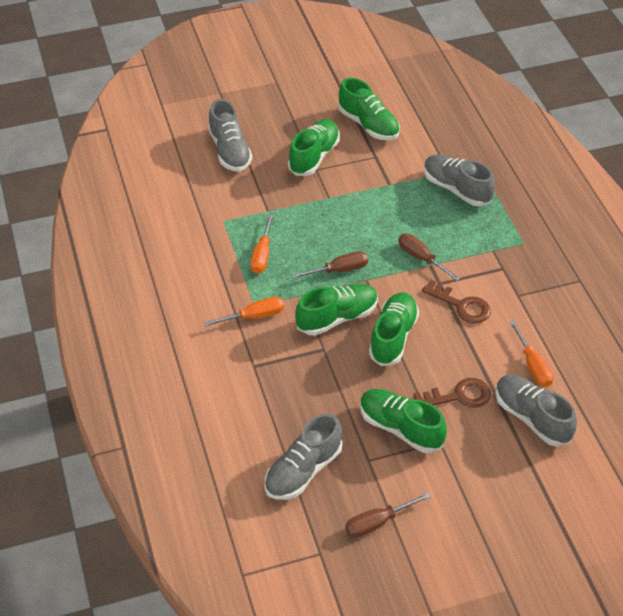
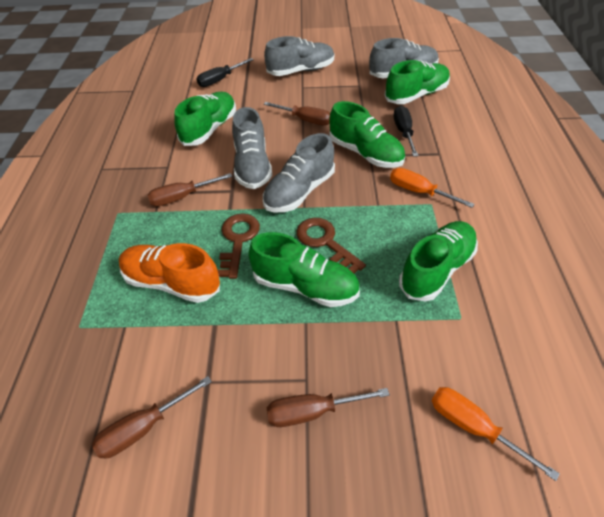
black screwdriver: 0 -> 2
brown screwdriver: 3 -> 4
orange screwdriver: 3 -> 2
orange shoe: 0 -> 1

